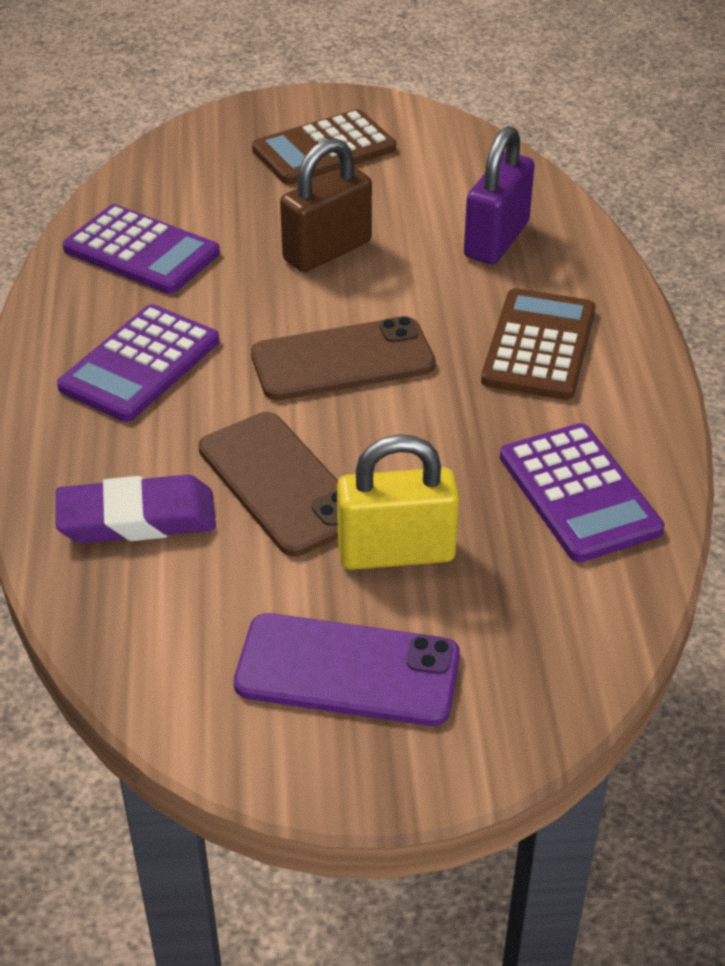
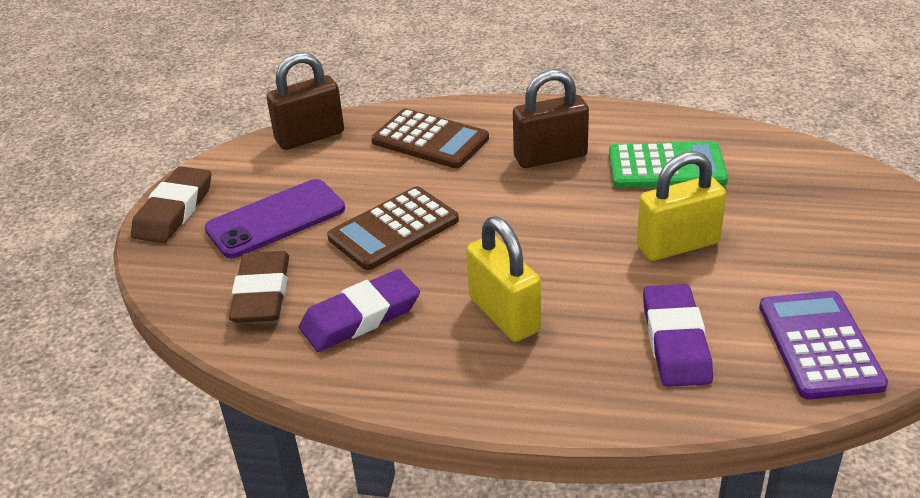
brown eraser: 0 -> 2
brown padlock: 1 -> 2
brown phone: 2 -> 0
green calculator: 0 -> 1
purple calculator: 3 -> 1
purple eraser: 1 -> 2
purple padlock: 1 -> 0
yellow padlock: 1 -> 2

